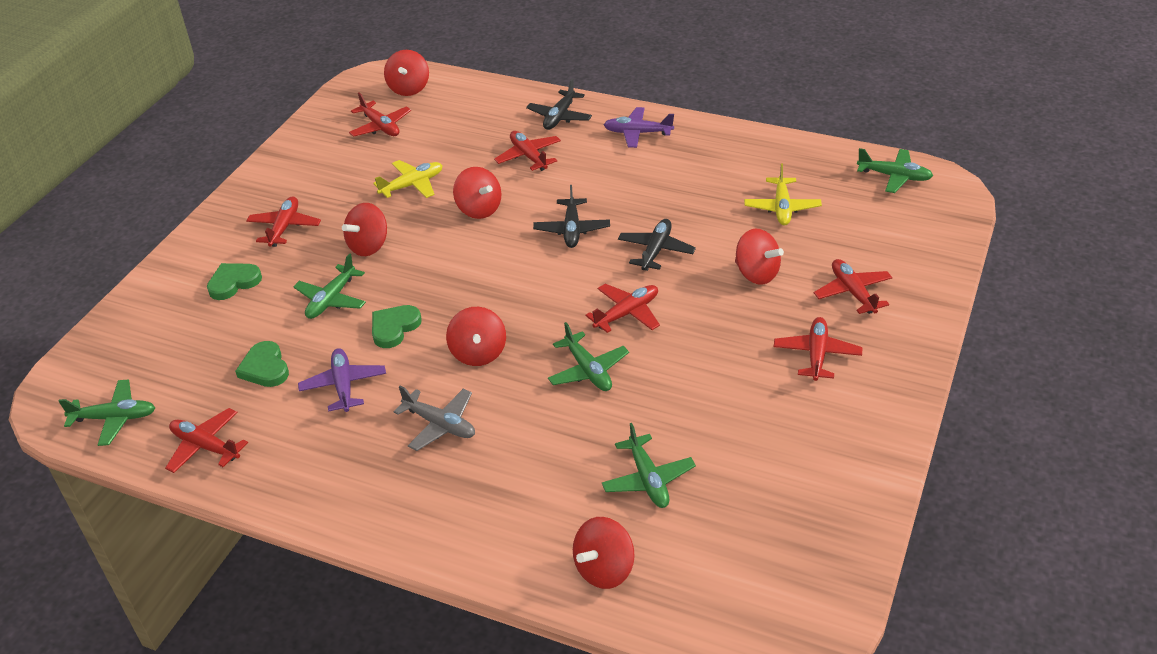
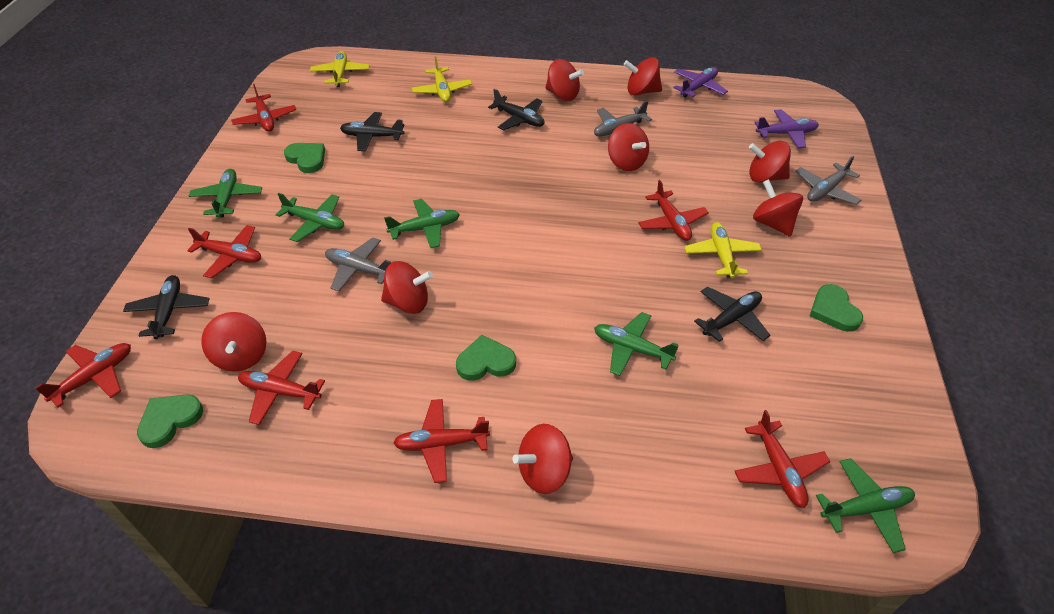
black plane: 3 -> 4
green heart: 3 -> 4
grey plane: 1 -> 3
red spinning top: 6 -> 8
yellow plane: 2 -> 3

